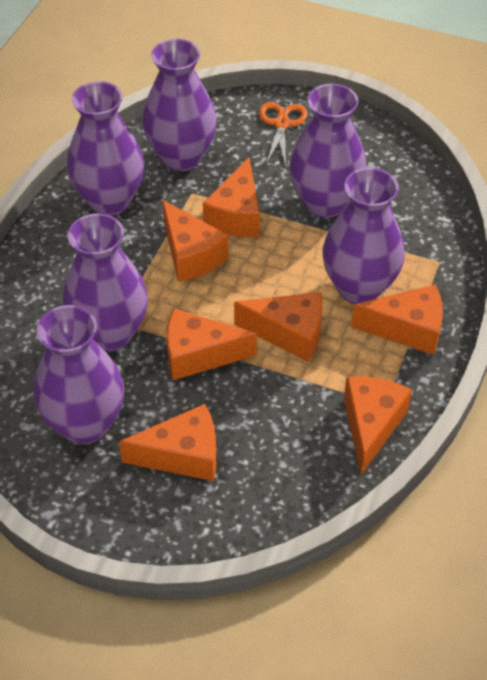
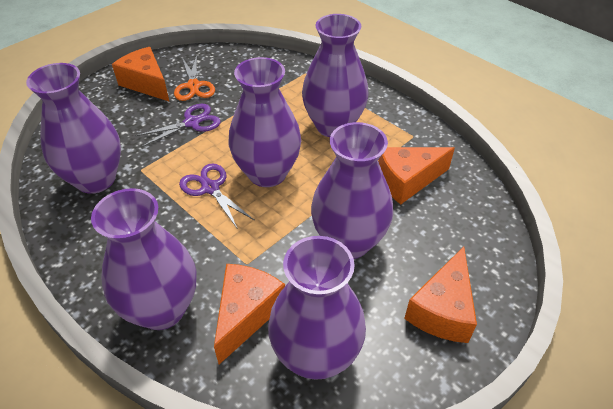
orange cheese: 7 -> 4
purple scissors: 0 -> 2

